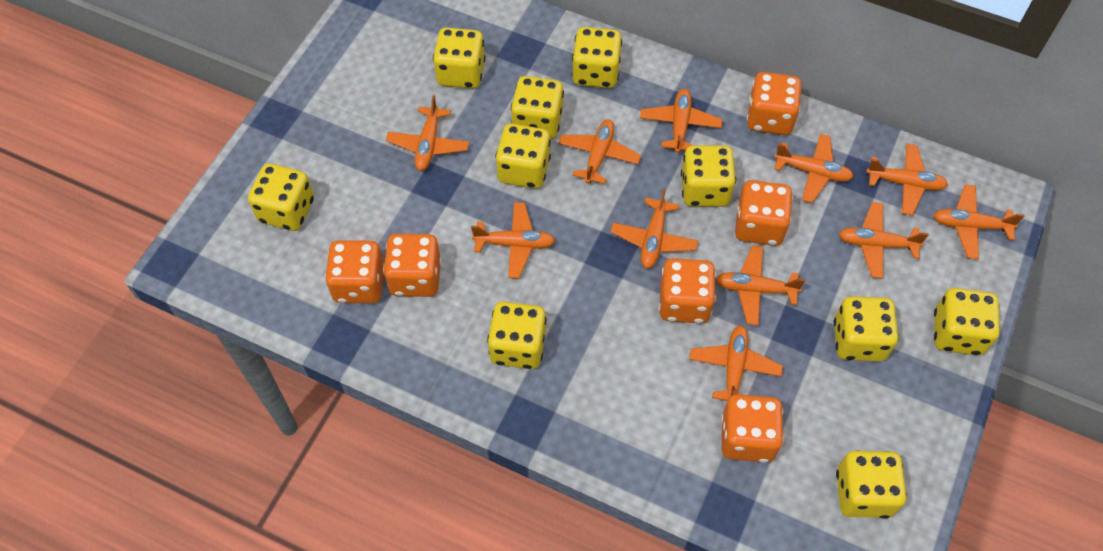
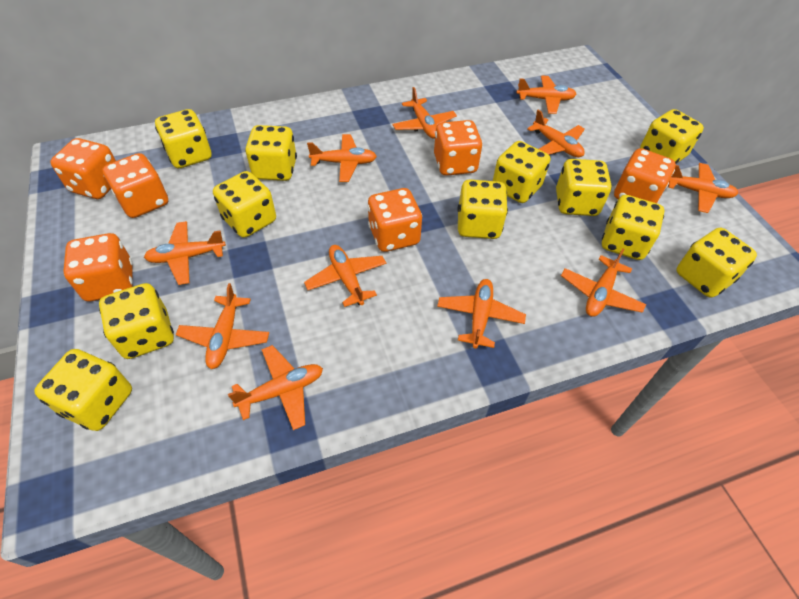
yellow dice: 10 -> 11

